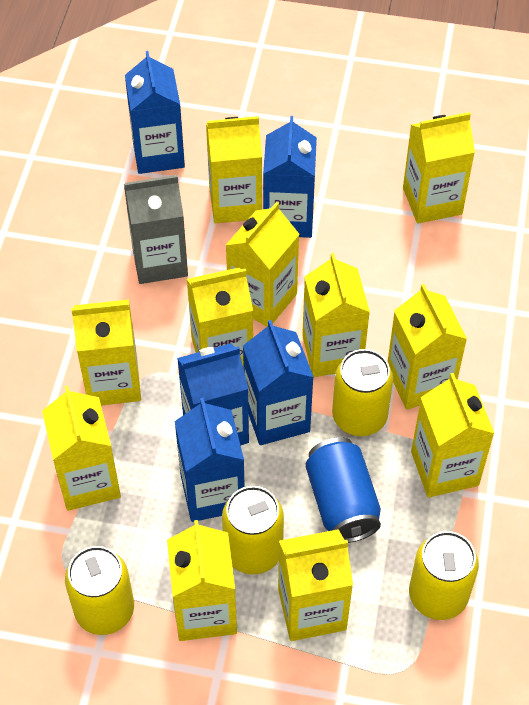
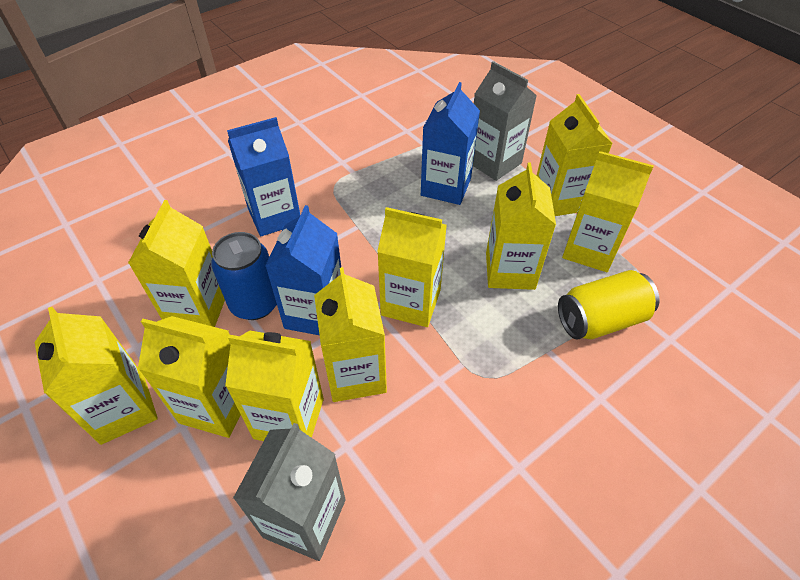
blue carton: 5 -> 3
grey carton: 1 -> 2
yellow can: 4 -> 1
yellow carton: 11 -> 9

